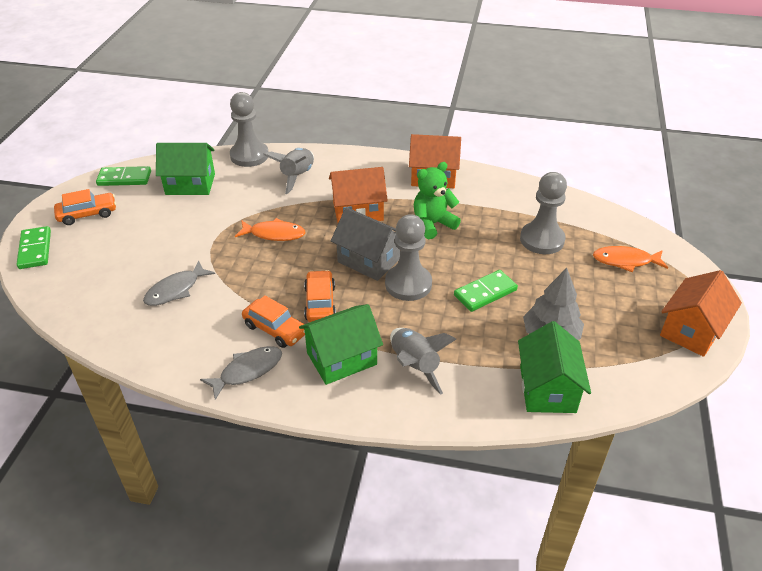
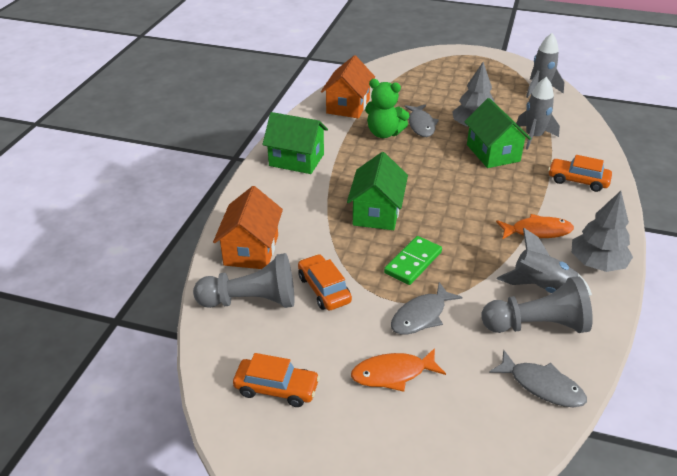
green domino: 3 -> 1
grey fish: 2 -> 3
grey house: 1 -> 0
grey pawn: 3 -> 2
grey rocket: 2 -> 3
grey tree: 1 -> 2
orange house: 3 -> 2

